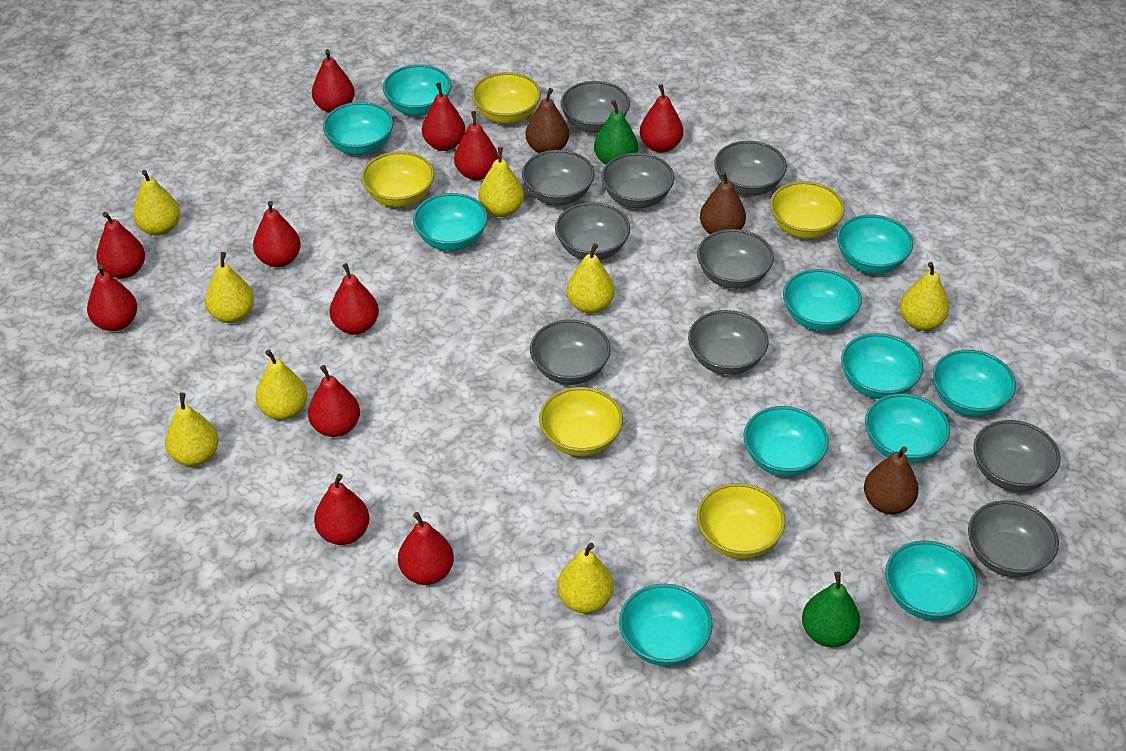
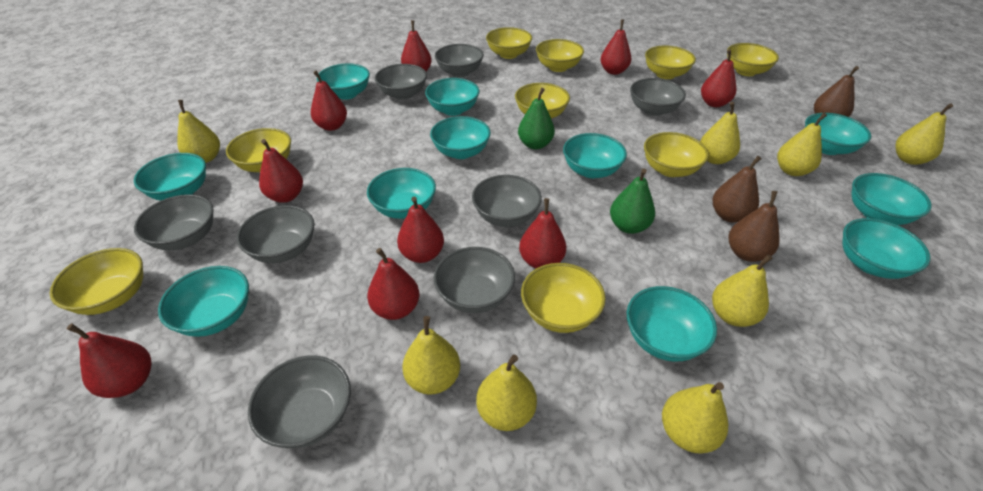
grey bowl: 10 -> 8
red pear: 11 -> 9
yellow bowl: 5 -> 9

